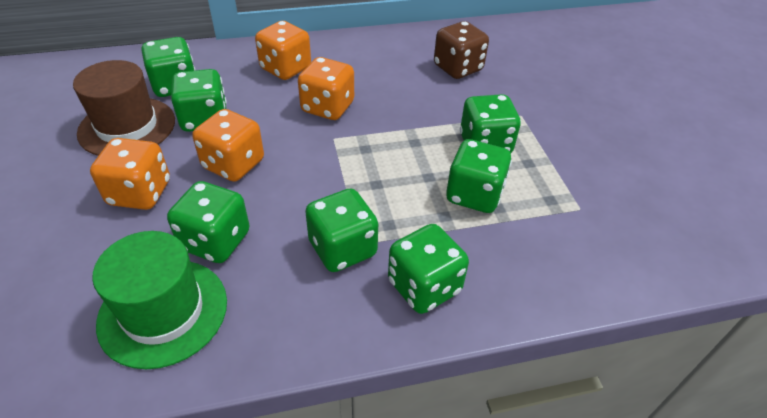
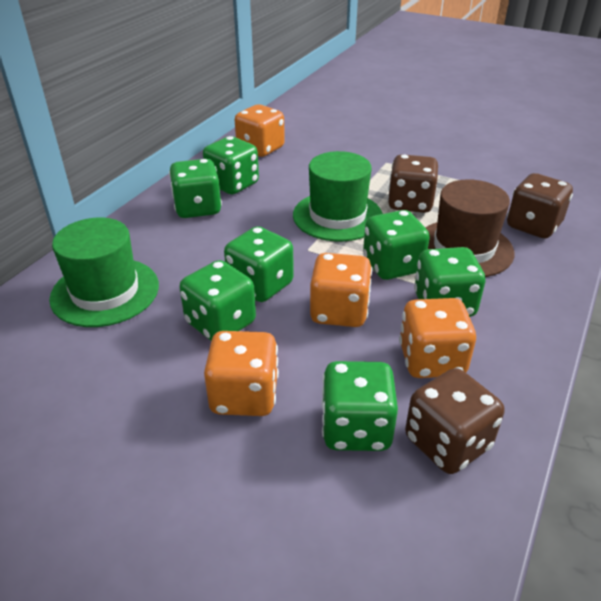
brown dice: 1 -> 3
green hat: 1 -> 2

